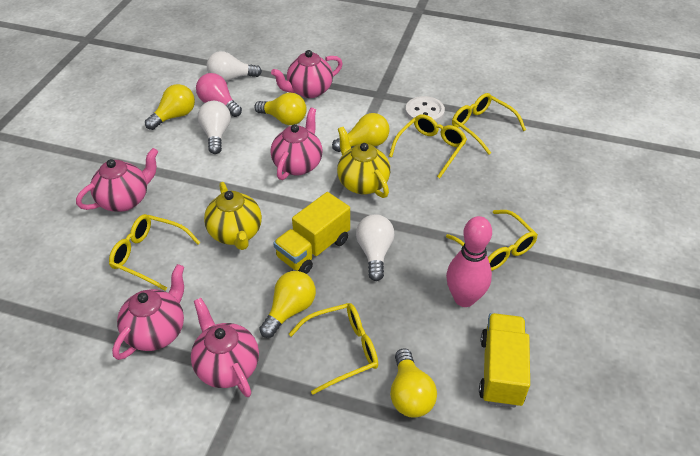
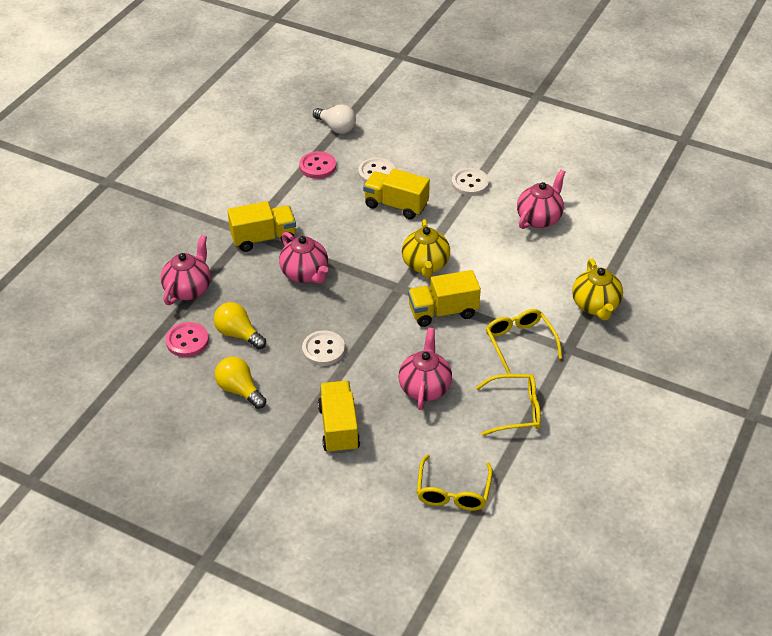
pink bowling pin: 1 -> 0
pink button: 0 -> 2
pink light bulb: 1 -> 0
pink teapot: 5 -> 4
white button: 1 -> 3
white light bulb: 3 -> 1
yellow glasses: 5 -> 3
yellow light bulb: 5 -> 2
yellow truck: 2 -> 4

